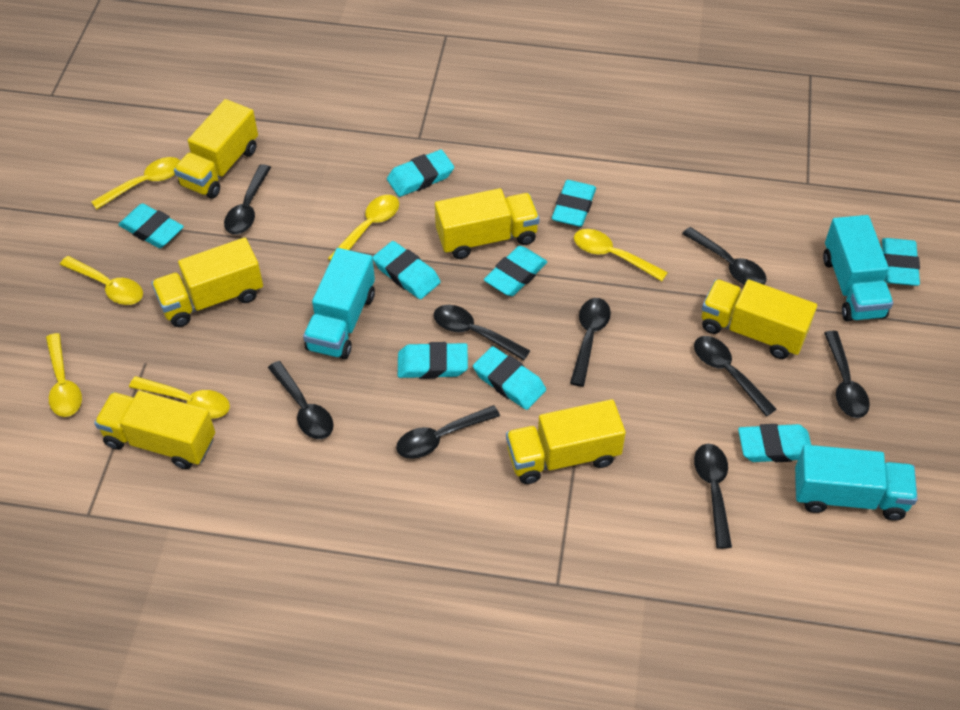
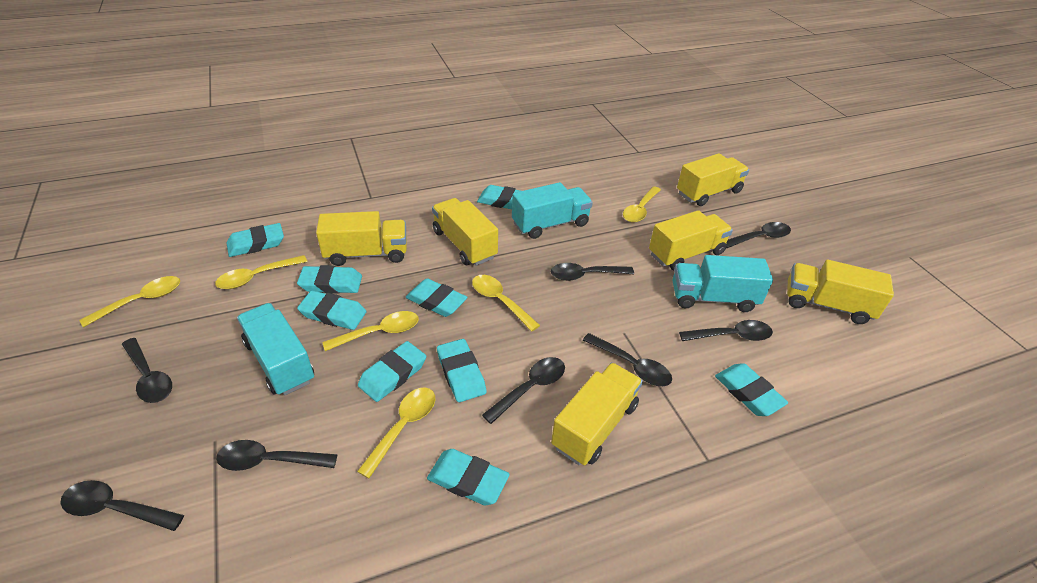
black spoon: 9 -> 8

